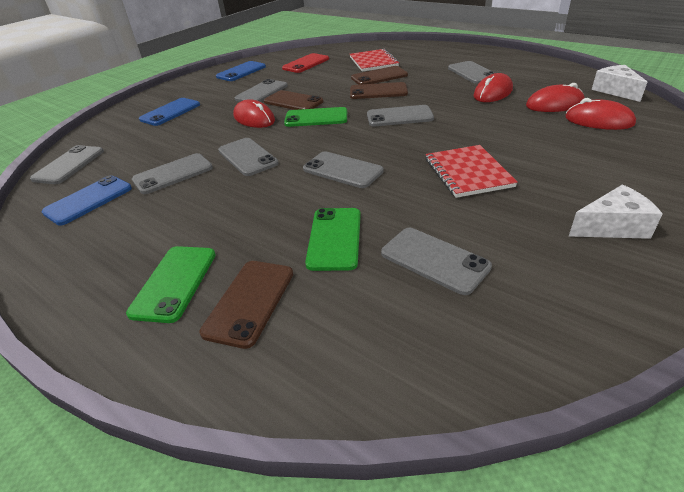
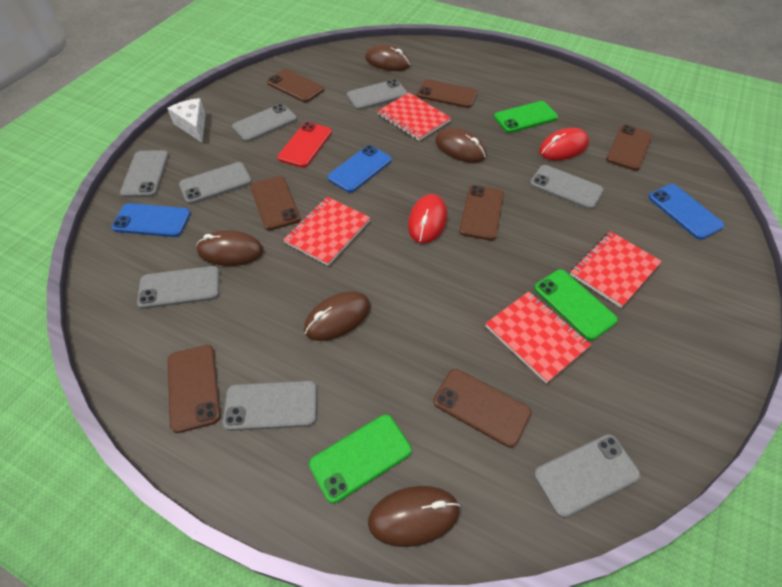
brown mouse: 0 -> 5
brown phone: 4 -> 7
red mouse: 4 -> 2
red notebook: 2 -> 4
white cheese: 2 -> 1

